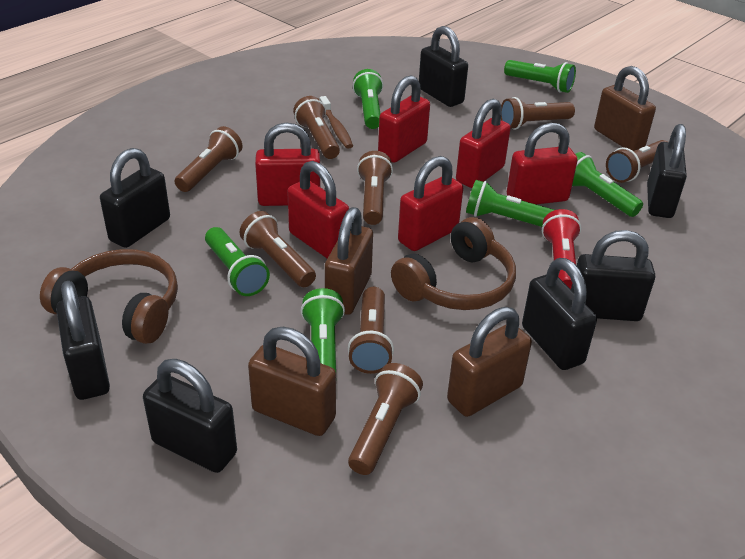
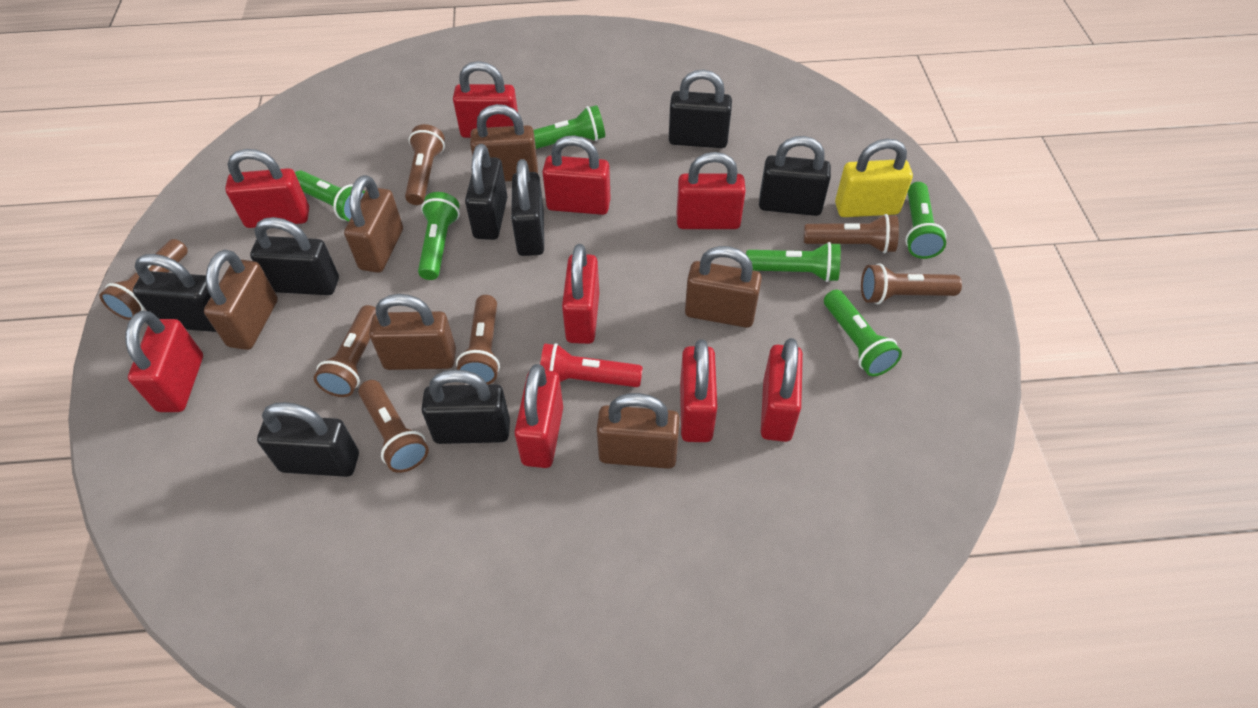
black padlock: 7 -> 8
brown flashlight: 8 -> 7
brown headphones: 2 -> 0
brown padlock: 4 -> 6
brown toothbrush: 1 -> 0
red padlock: 6 -> 9
yellow padlock: 0 -> 1

